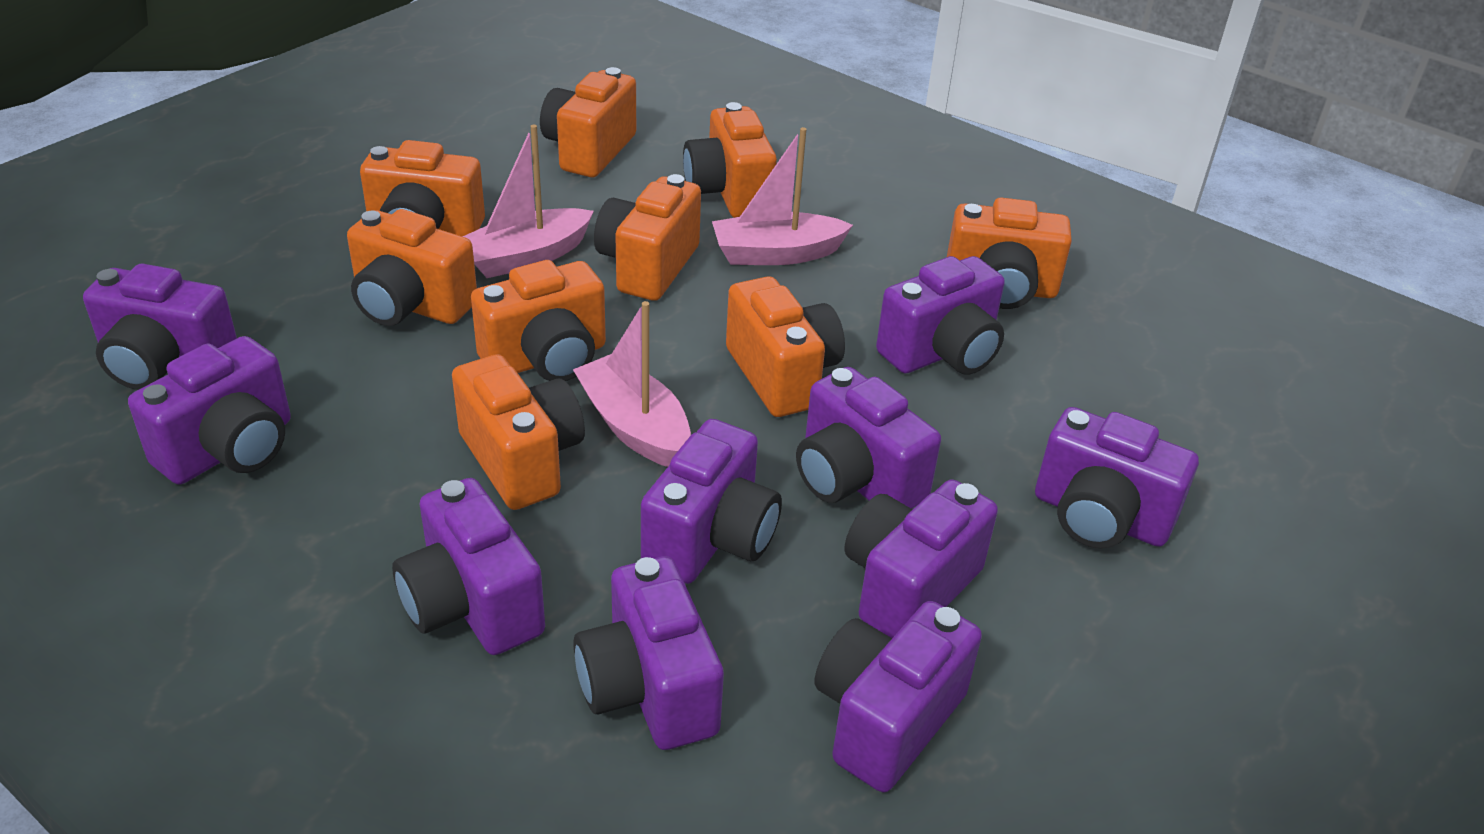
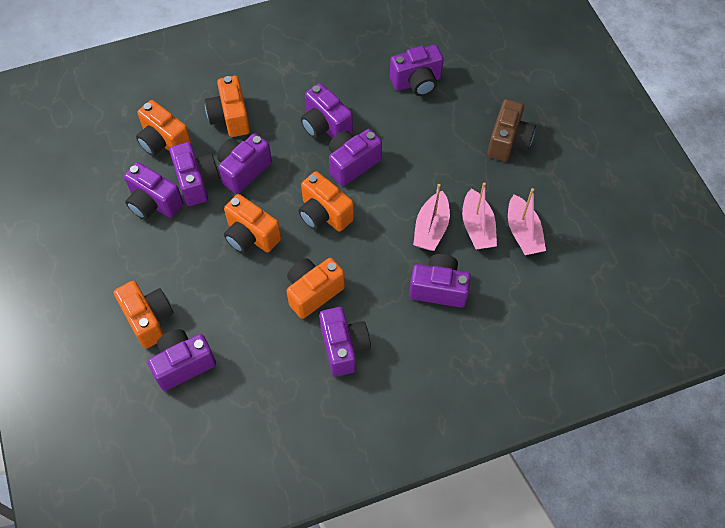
brown camera: 0 -> 1
orange camera: 9 -> 6
purple camera: 10 -> 9

